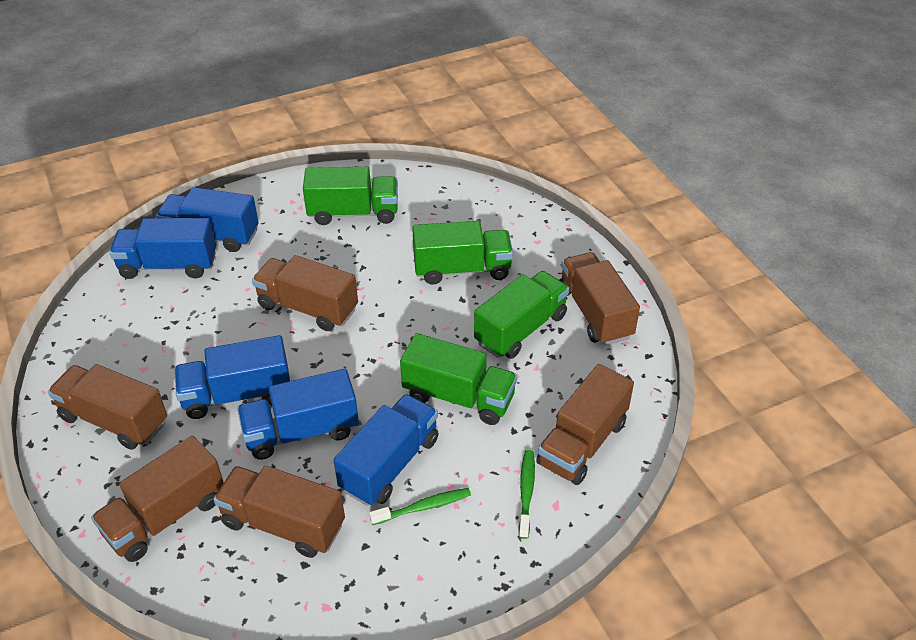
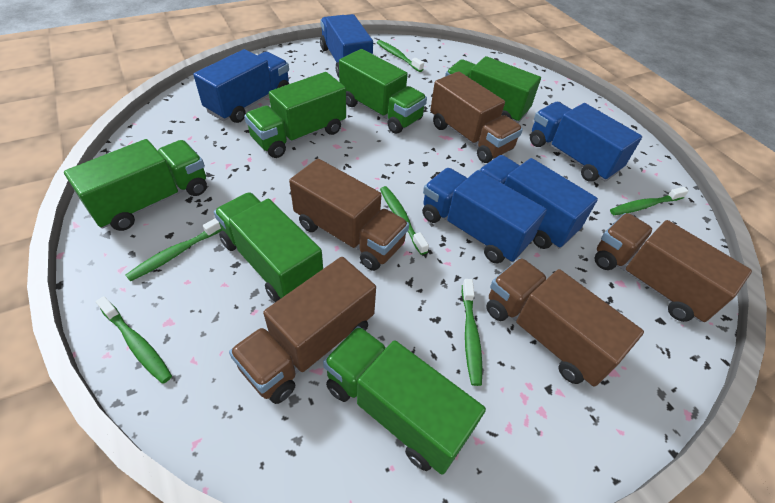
brown truck: 6 -> 5
green toothbrush: 2 -> 6
green truck: 4 -> 6

